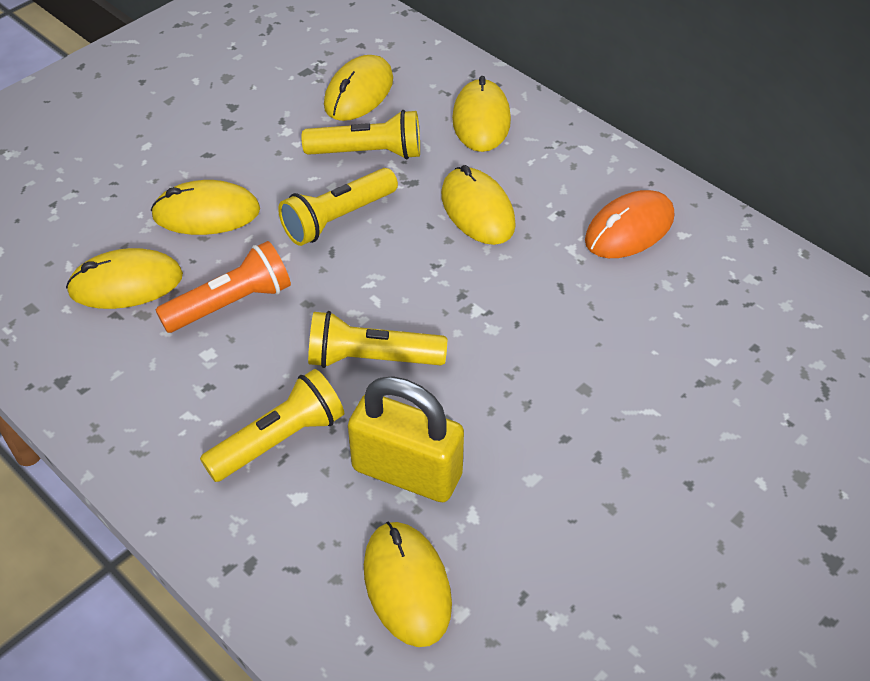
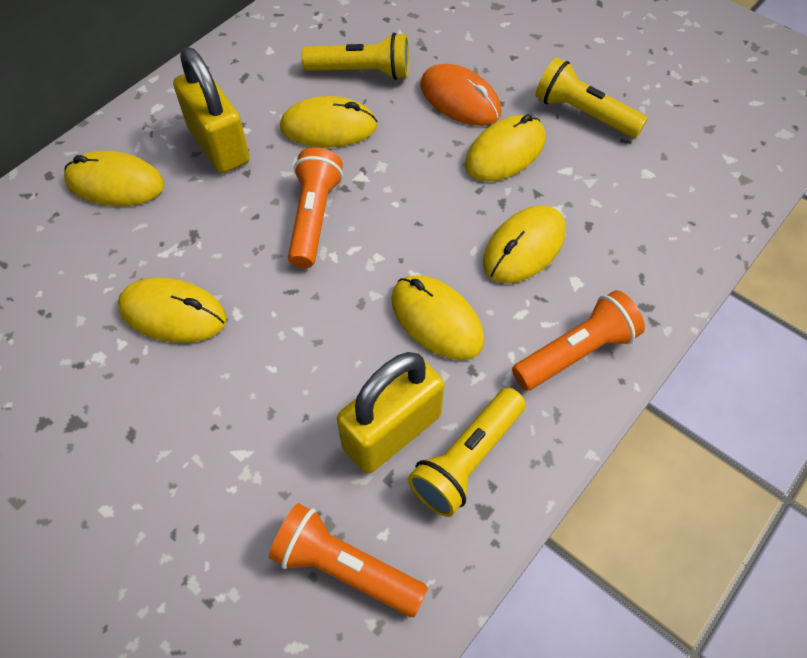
orange flashlight: 1 -> 3
yellow flashlight: 4 -> 3
yellow padlock: 1 -> 2

